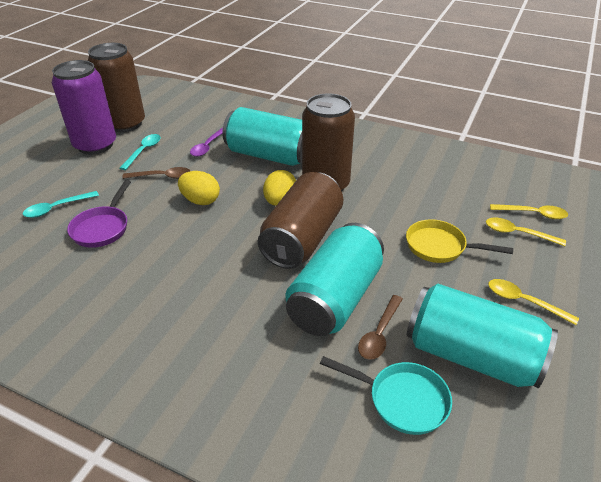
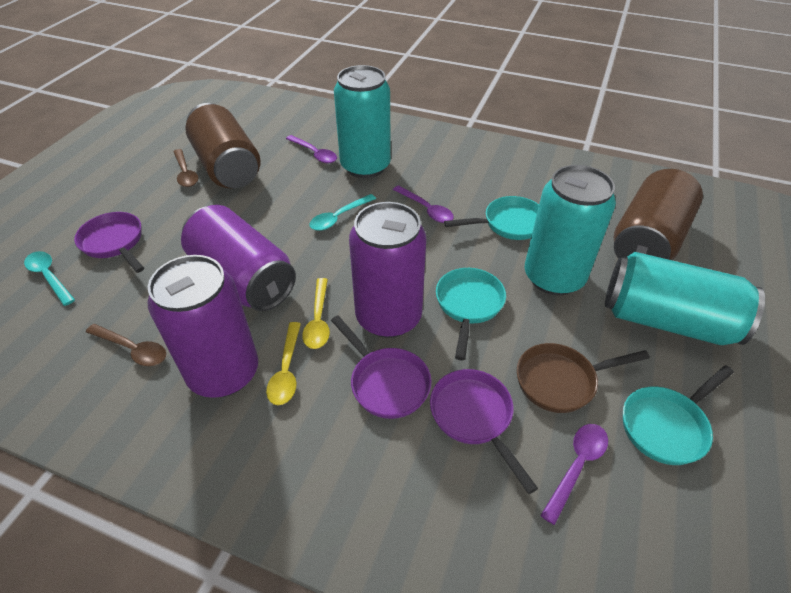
brown can: 3 -> 2
brown pan: 0 -> 1
purple can: 1 -> 3
purple pan: 1 -> 3
purple spoon: 1 -> 3
turquoise pan: 1 -> 3
yellow egg: 2 -> 0
yellow pan: 1 -> 0
yellow spoon: 3 -> 2

